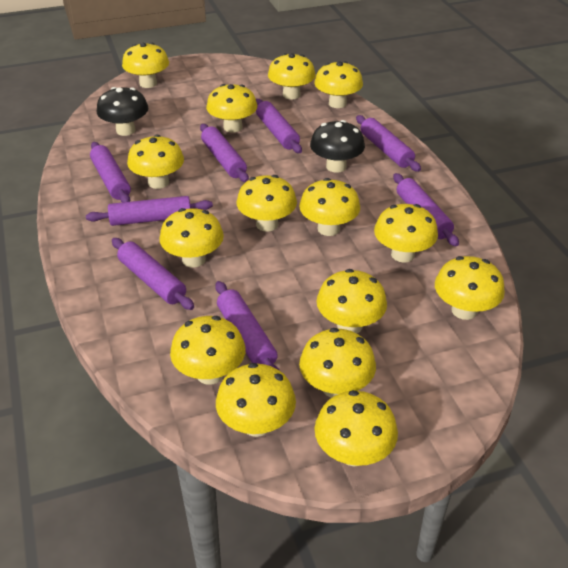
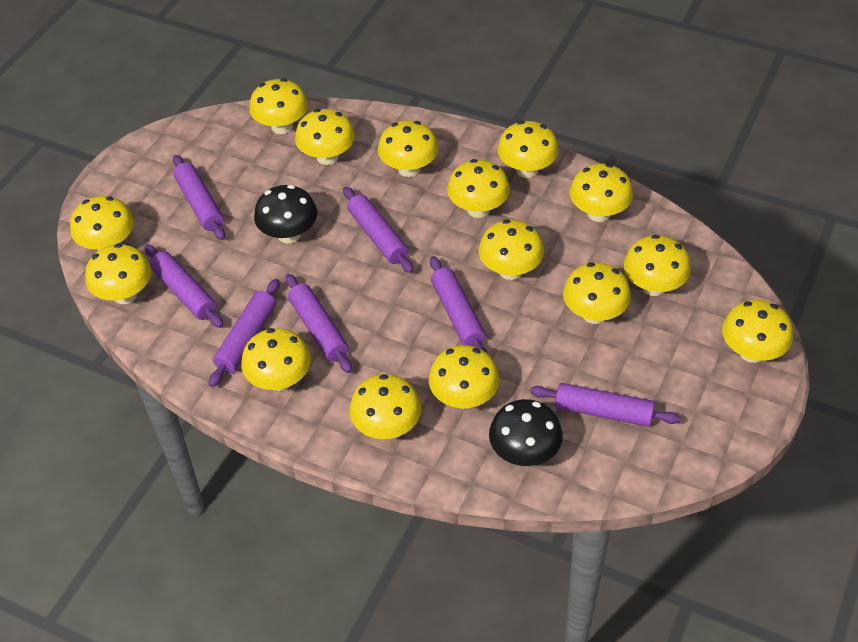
purple rolling pin: 8 -> 7

